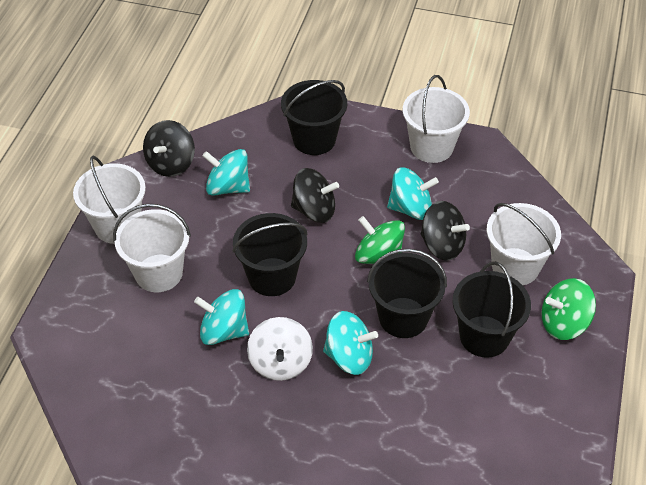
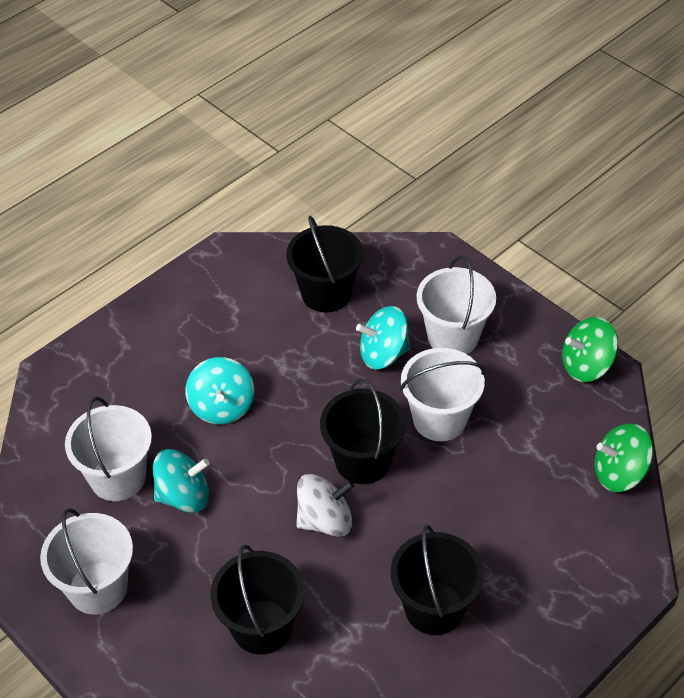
black spinning top: 3 -> 0
turquoise spinning top: 4 -> 3

